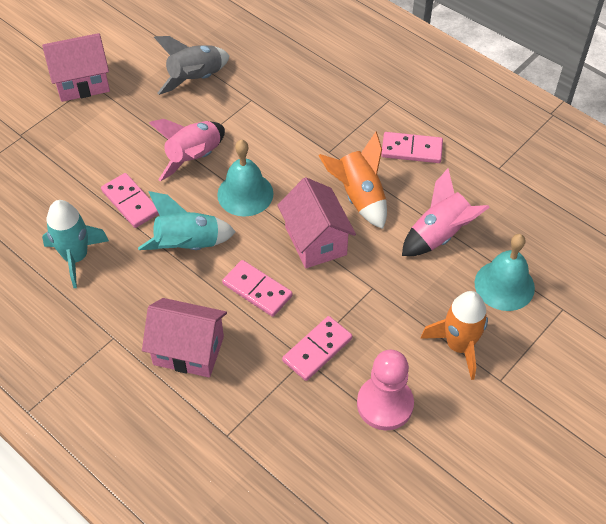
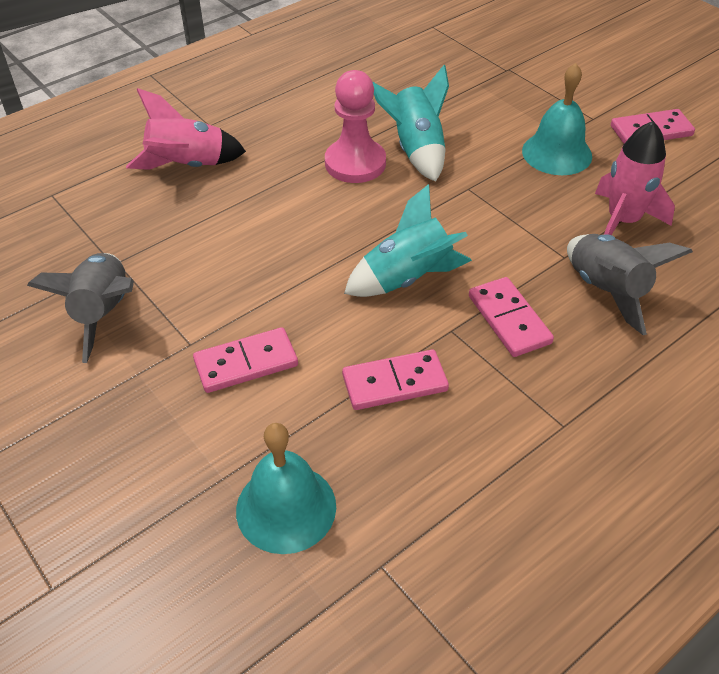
grey rocket: 1 -> 2
orange rocket: 2 -> 0
pink house: 3 -> 0

